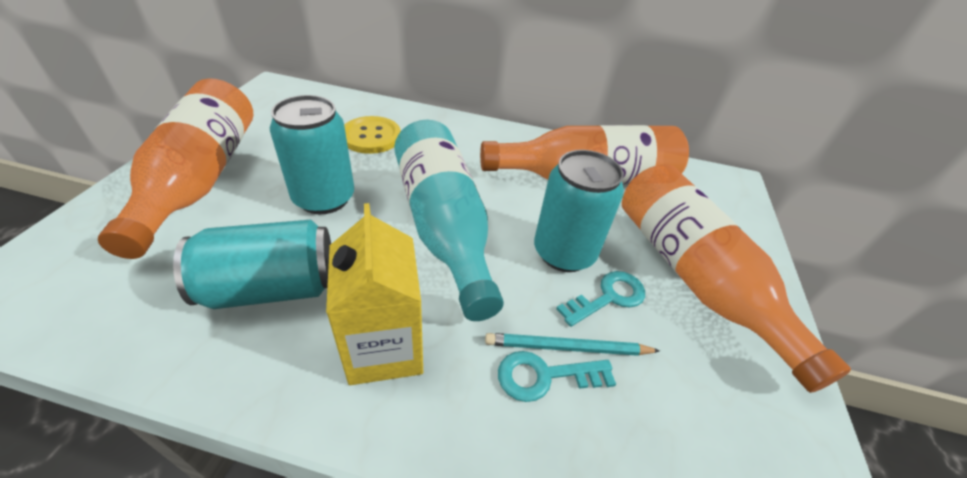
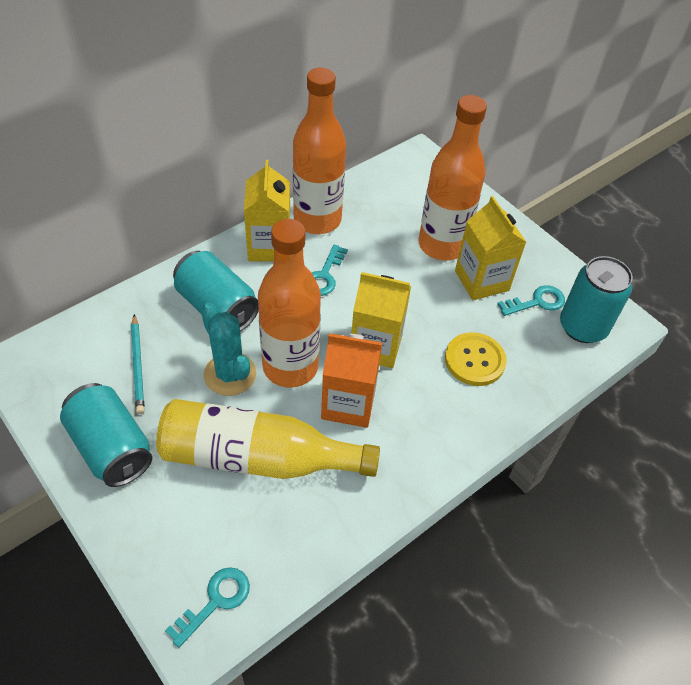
orange carton: 0 -> 1
turquoise bottle: 1 -> 0
turquoise cactus: 0 -> 1
turquoise key: 2 -> 3
yellow bottle: 0 -> 1
yellow carton: 1 -> 3

